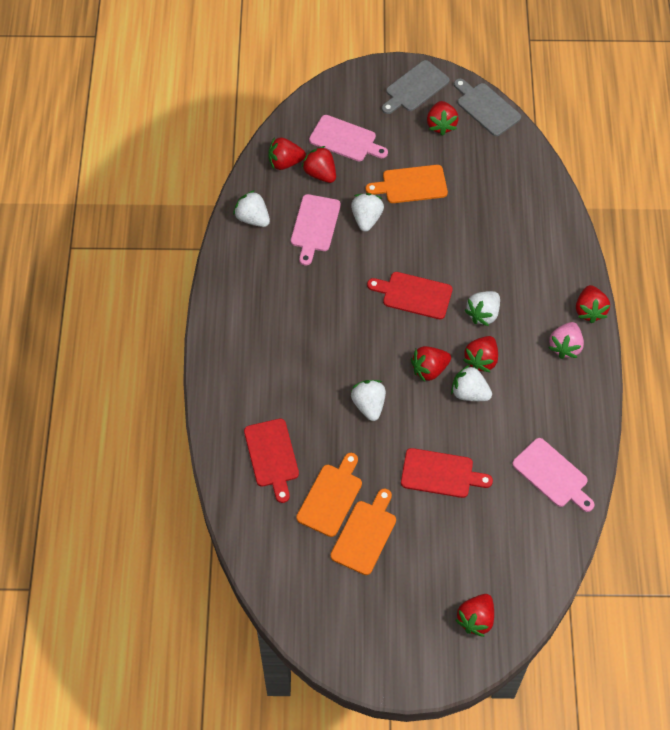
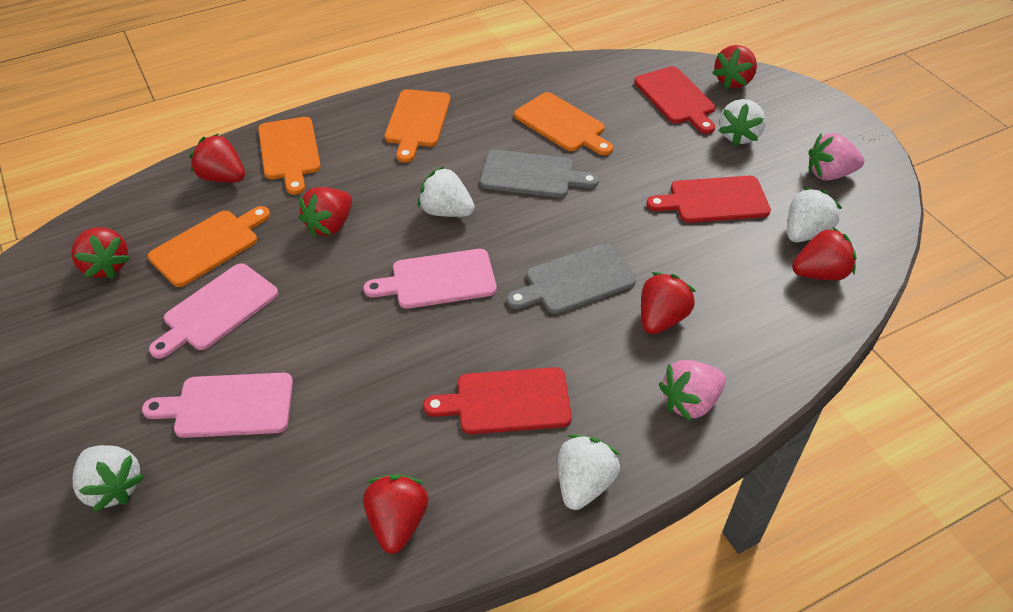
orange cutting board: 3 -> 4
pink strawberry: 1 -> 2

